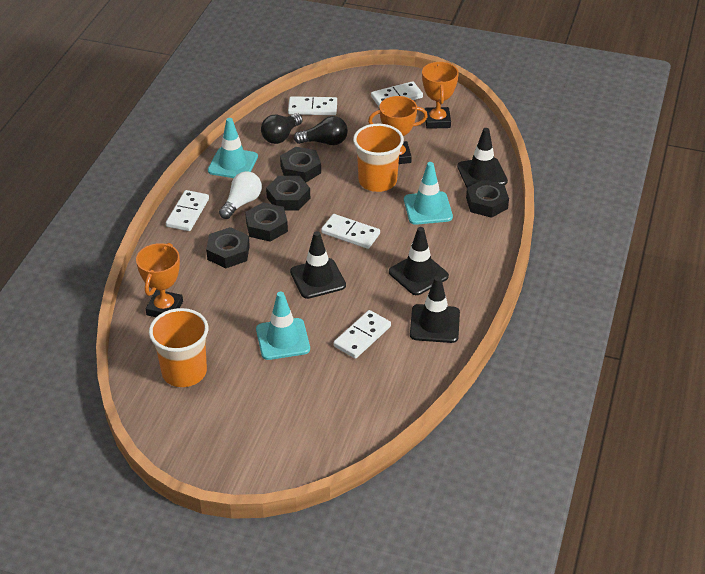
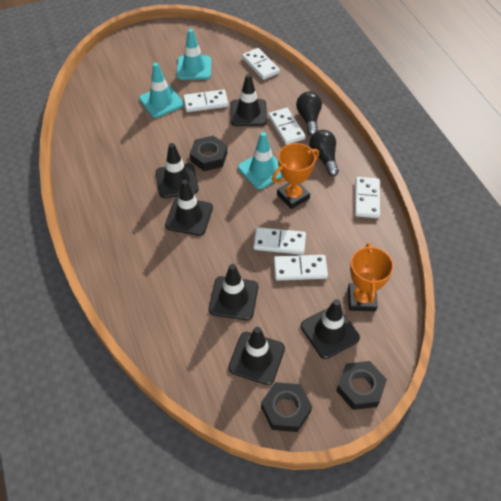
black nut: 5 -> 3
black traffic cone: 4 -> 6
orange cup: 2 -> 0
orange trophy: 3 -> 2
white domino: 5 -> 6
white light bulb: 1 -> 0

